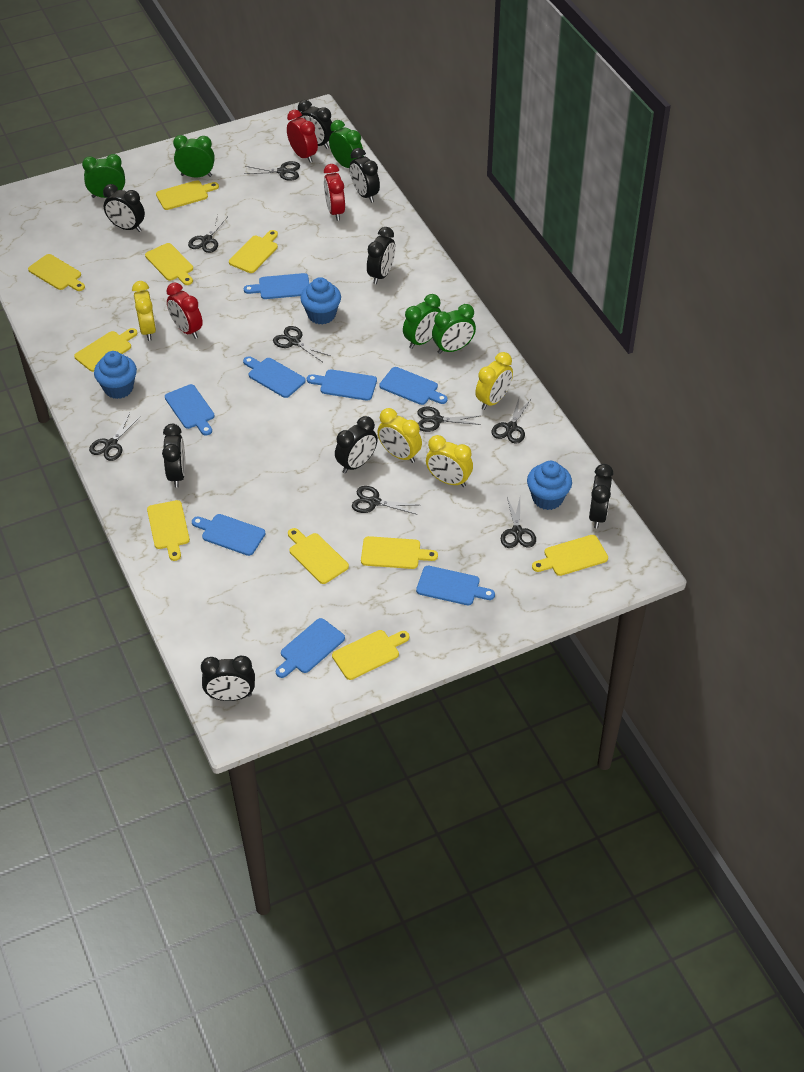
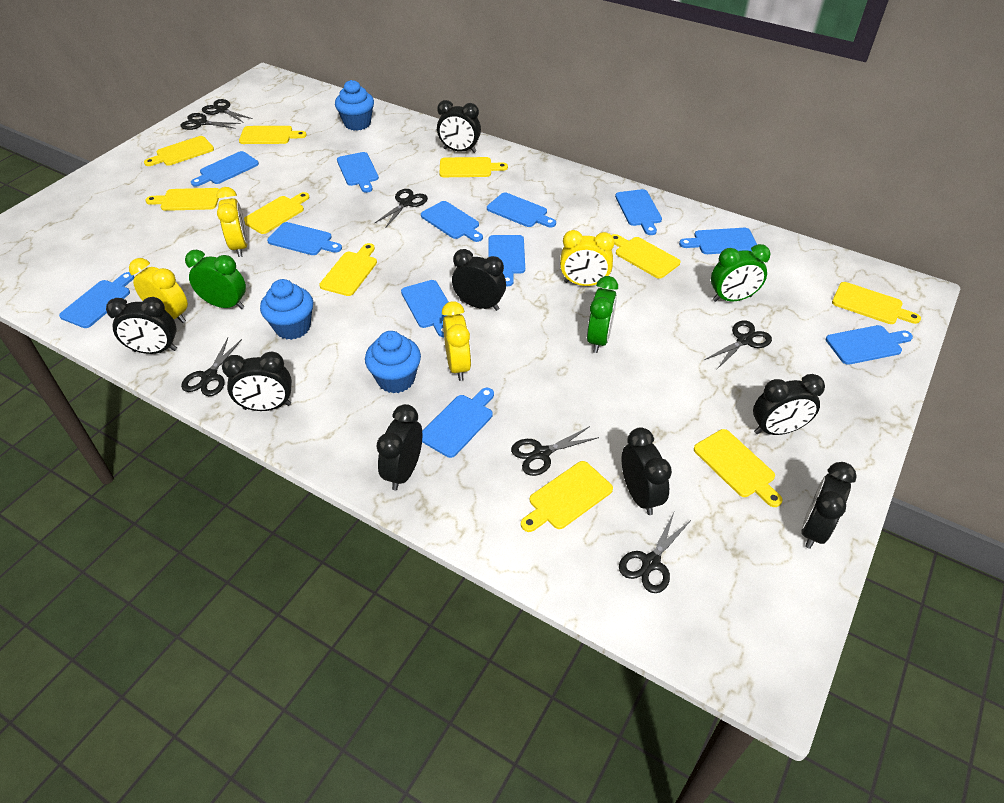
black scissors: 8 -> 7
blue cutting board: 8 -> 12
green clock: 5 -> 3
red clock: 3 -> 0

